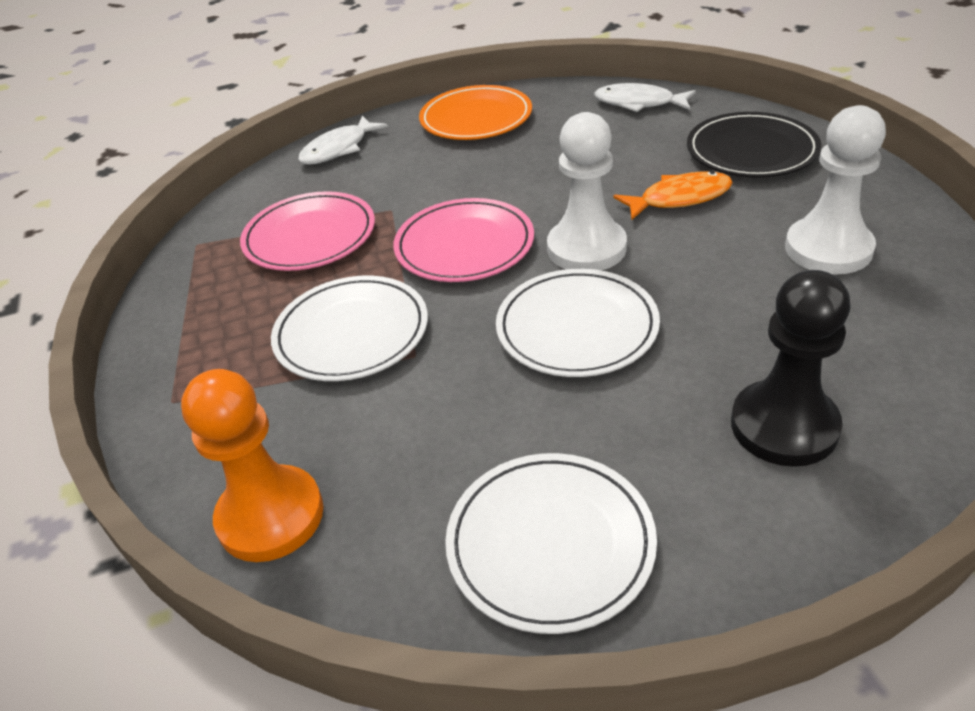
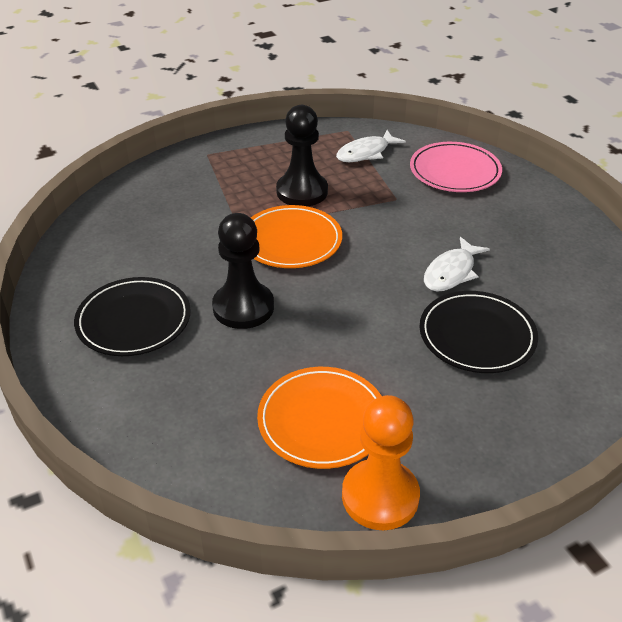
black pawn: 1 -> 2
black plate: 1 -> 2
orange fish: 1 -> 0
orange plate: 1 -> 2
pink plate: 2 -> 1
white pawn: 2 -> 0
white plate: 3 -> 0

